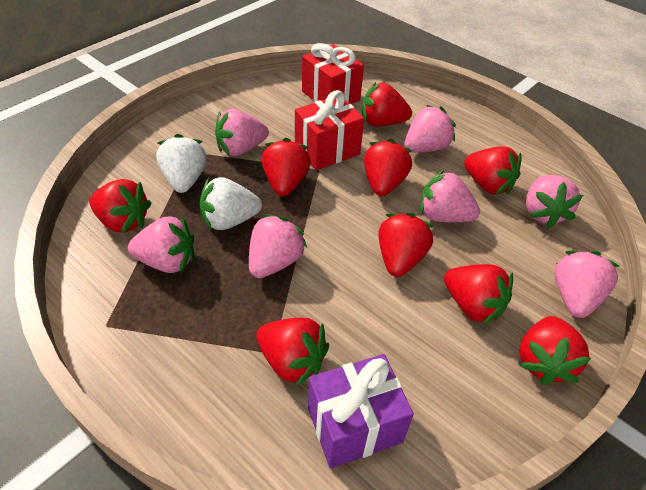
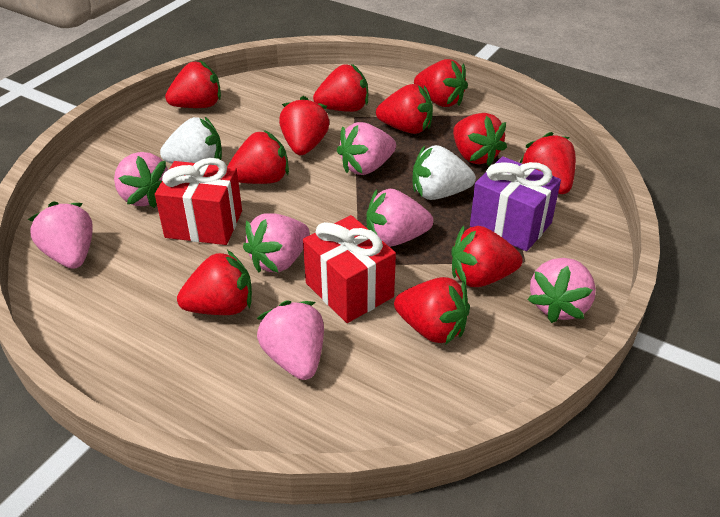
red strawberry: 9 -> 11

